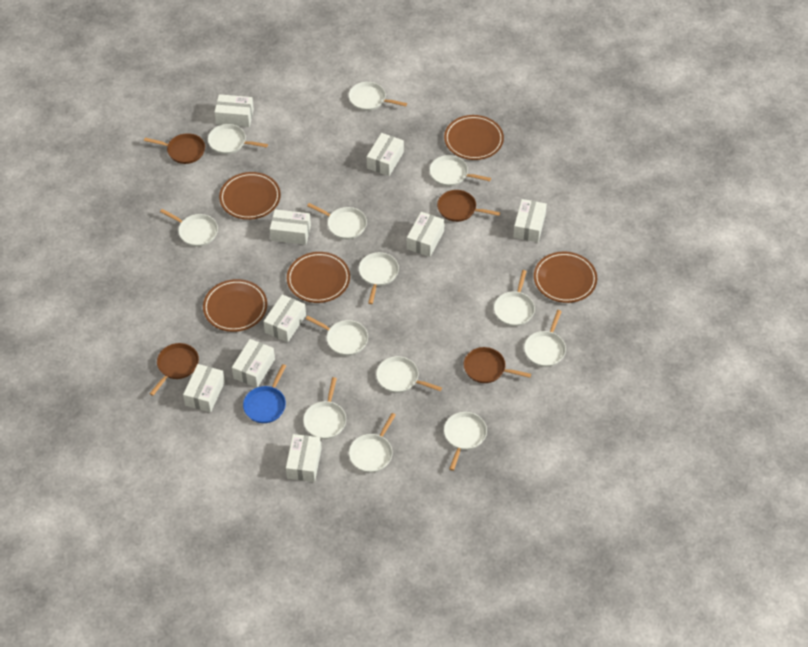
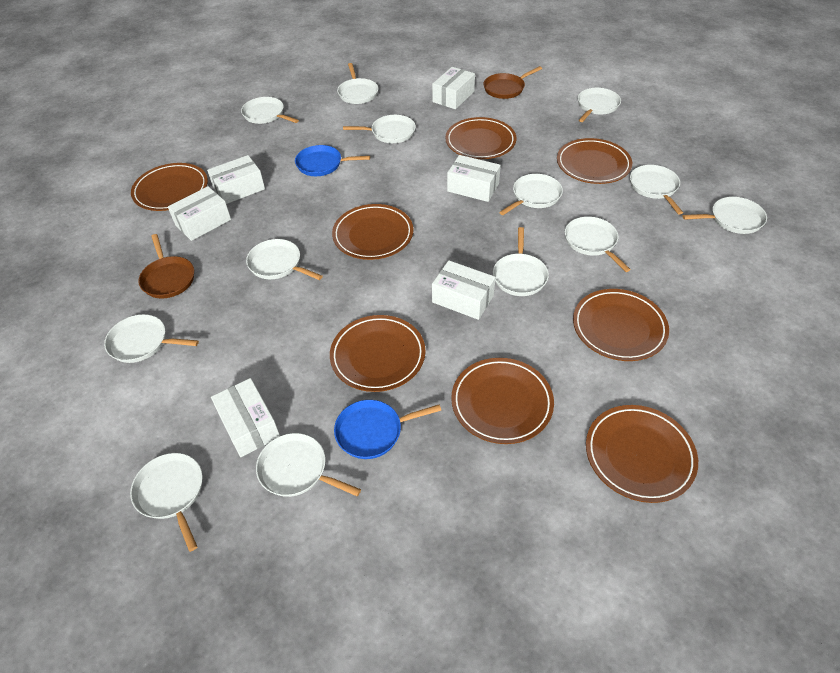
blue pan: 1 -> 2
brown pan: 4 -> 2
brown plate: 5 -> 8
white box: 9 -> 6

